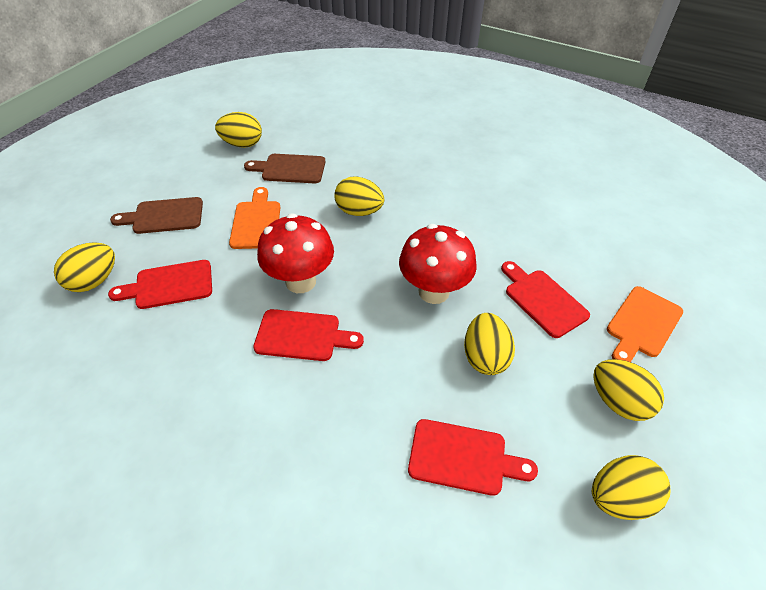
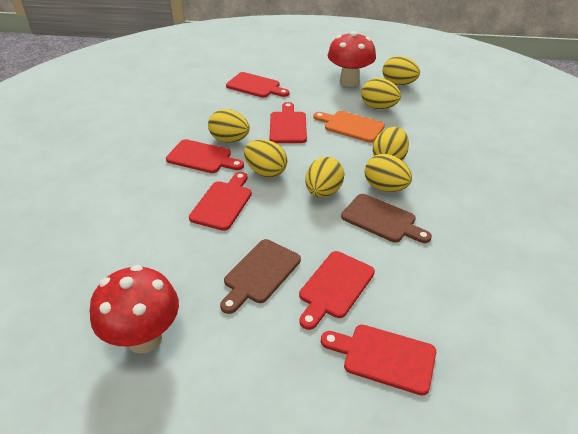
orange cutting board: 2 -> 1
red cutting board: 4 -> 6
yellow egg: 6 -> 7

